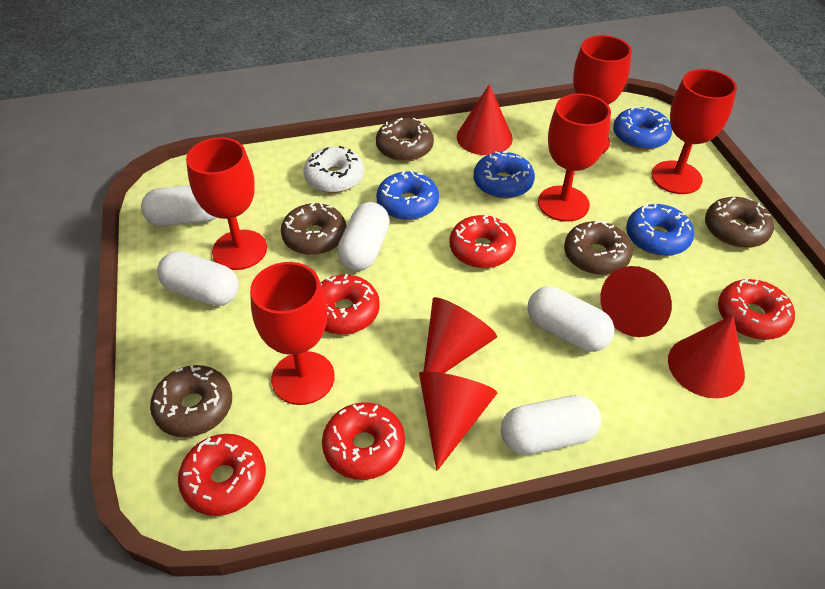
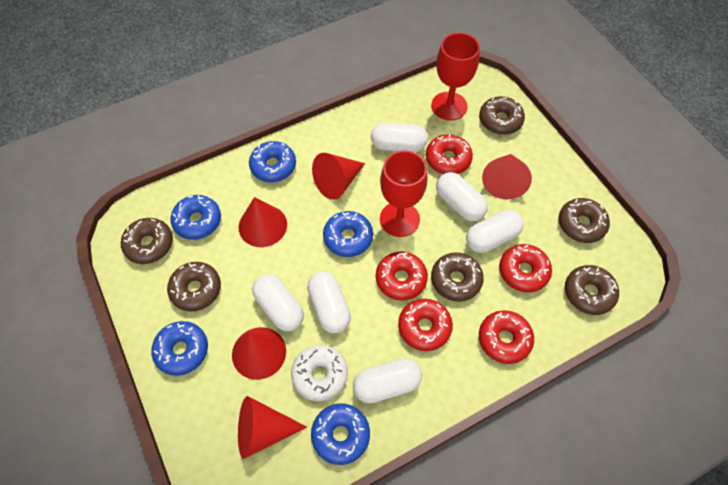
blue donut: 4 -> 5
brown donut: 5 -> 6
red goblet: 5 -> 2
white capsule: 5 -> 6

